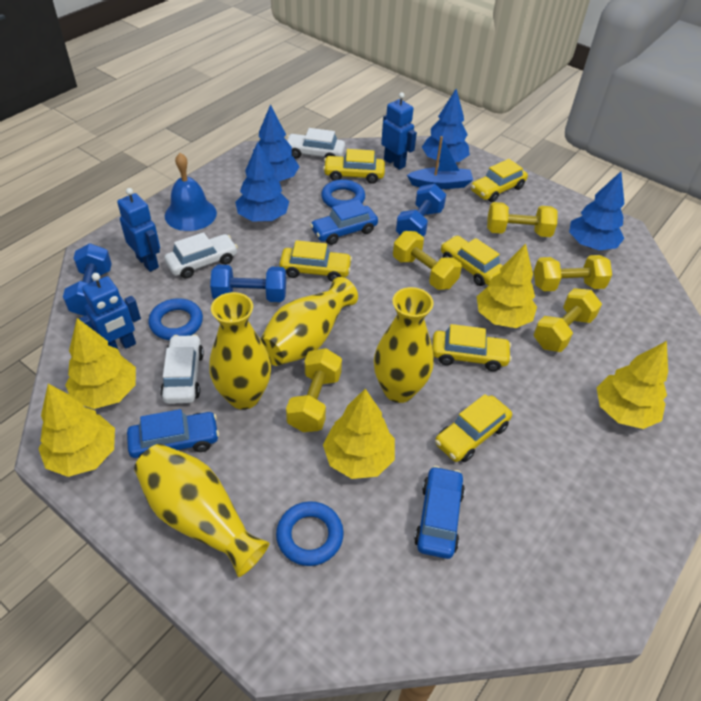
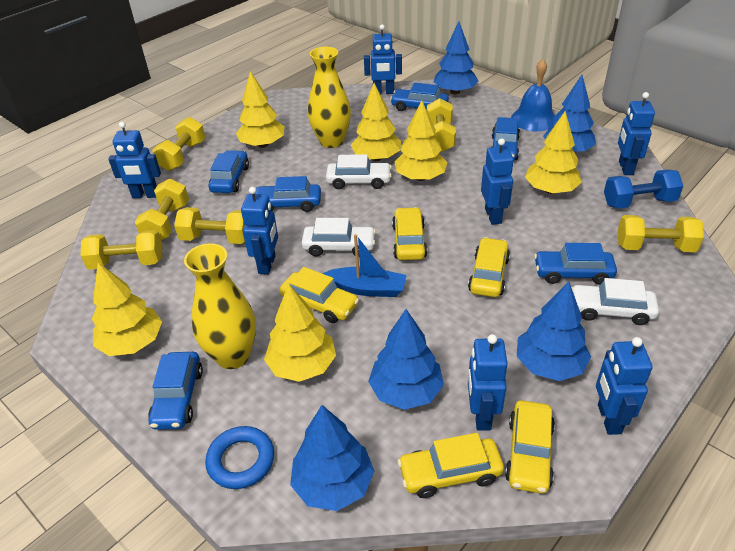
blue car: 3 -> 6
blue dumbbell: 3 -> 1
blue ring: 3 -> 1
blue robot: 3 -> 7
blue tree: 4 -> 5
yellow car: 6 -> 5
yellow dumbbell: 5 -> 6
yellow tree: 5 -> 6
yellow vase: 4 -> 2

